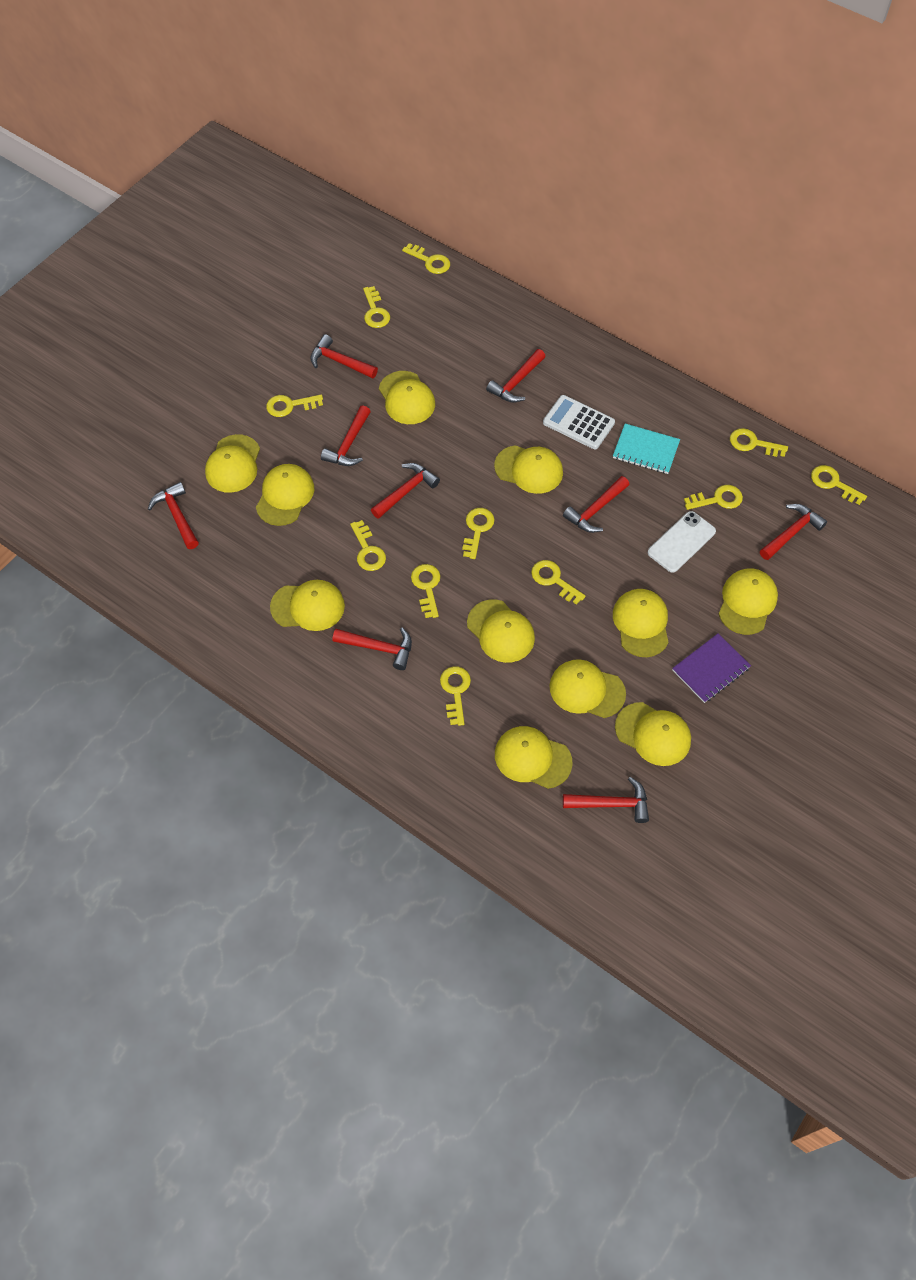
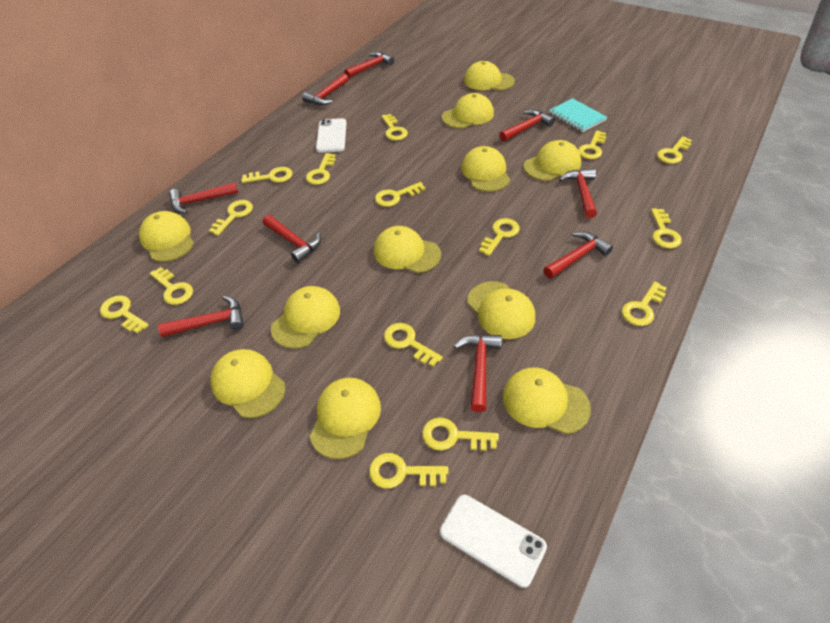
purple notebook: 1 -> 0
white calculator: 1 -> 0
white phone: 1 -> 2
yellow key: 11 -> 15

